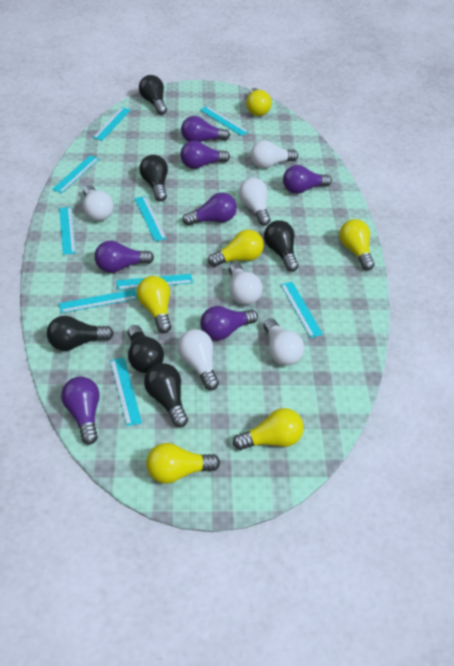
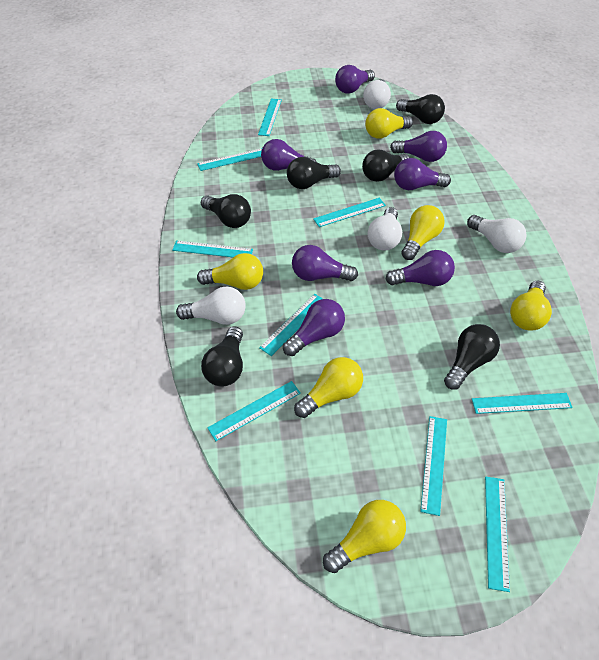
white light bulb: 6 -> 4

